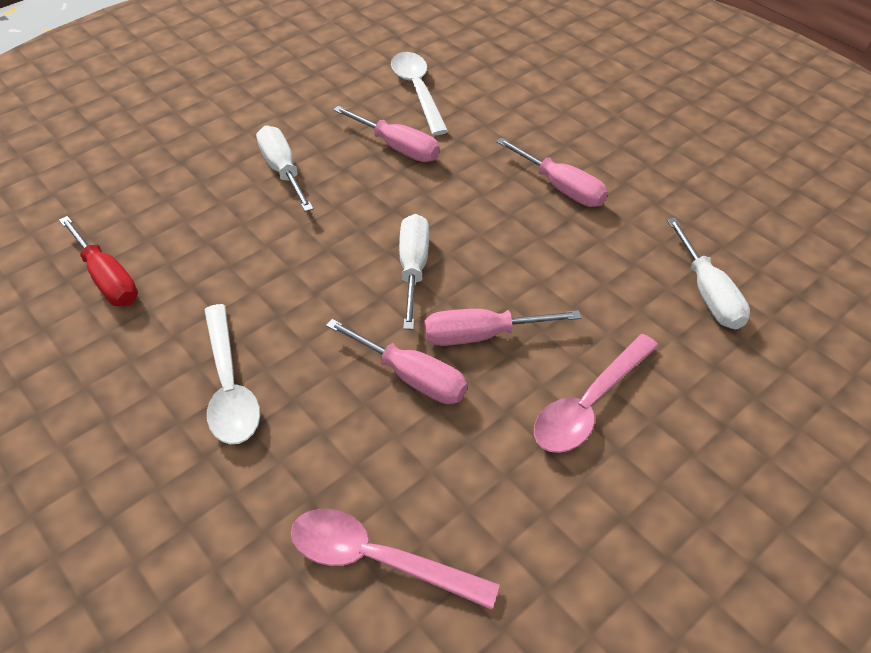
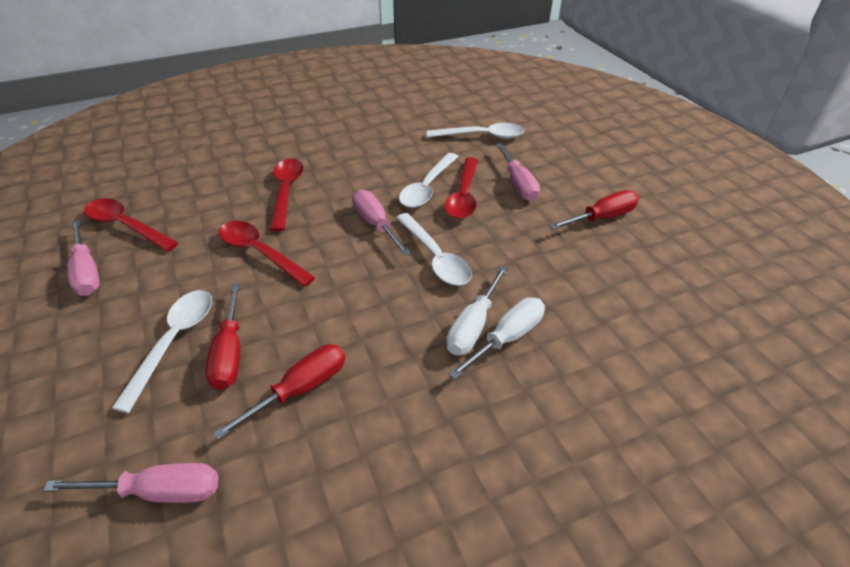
pink spoon: 2 -> 0
red screwdriver: 1 -> 3
red spoon: 0 -> 4
white screwdriver: 3 -> 2
white spoon: 2 -> 4

